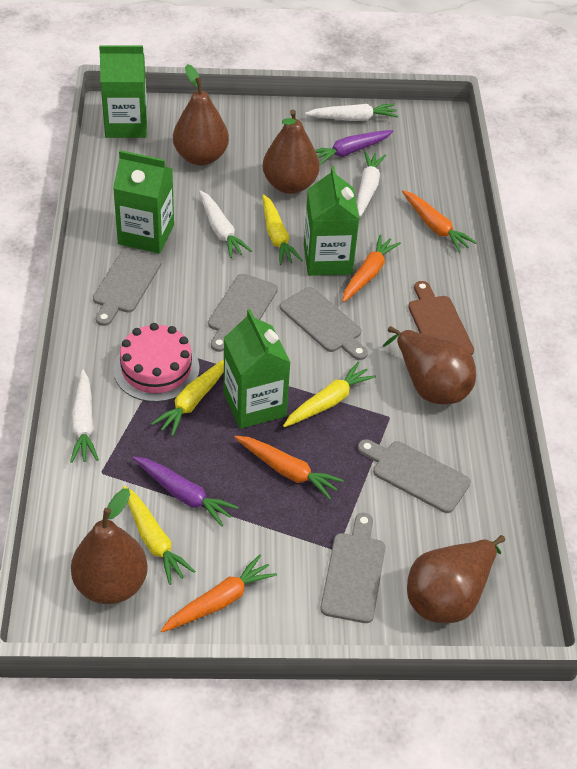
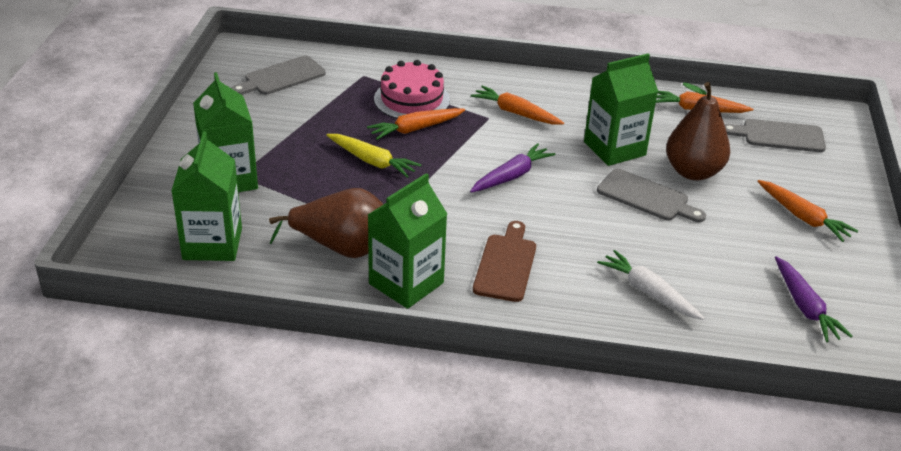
brown pear: 5 -> 2
grey cutting board: 5 -> 3
white carrot: 4 -> 1
yellow carrot: 4 -> 1

